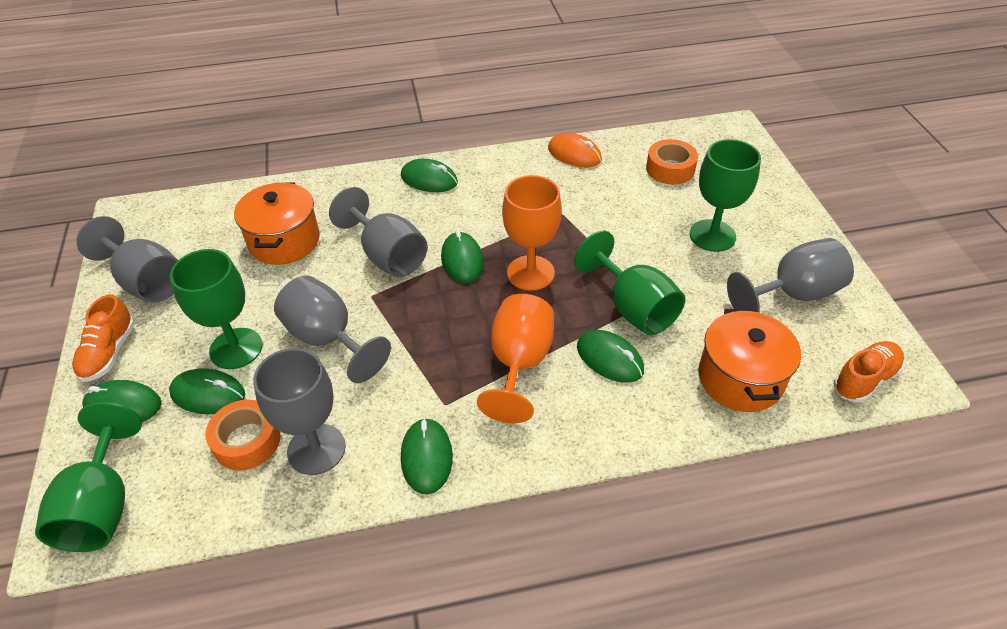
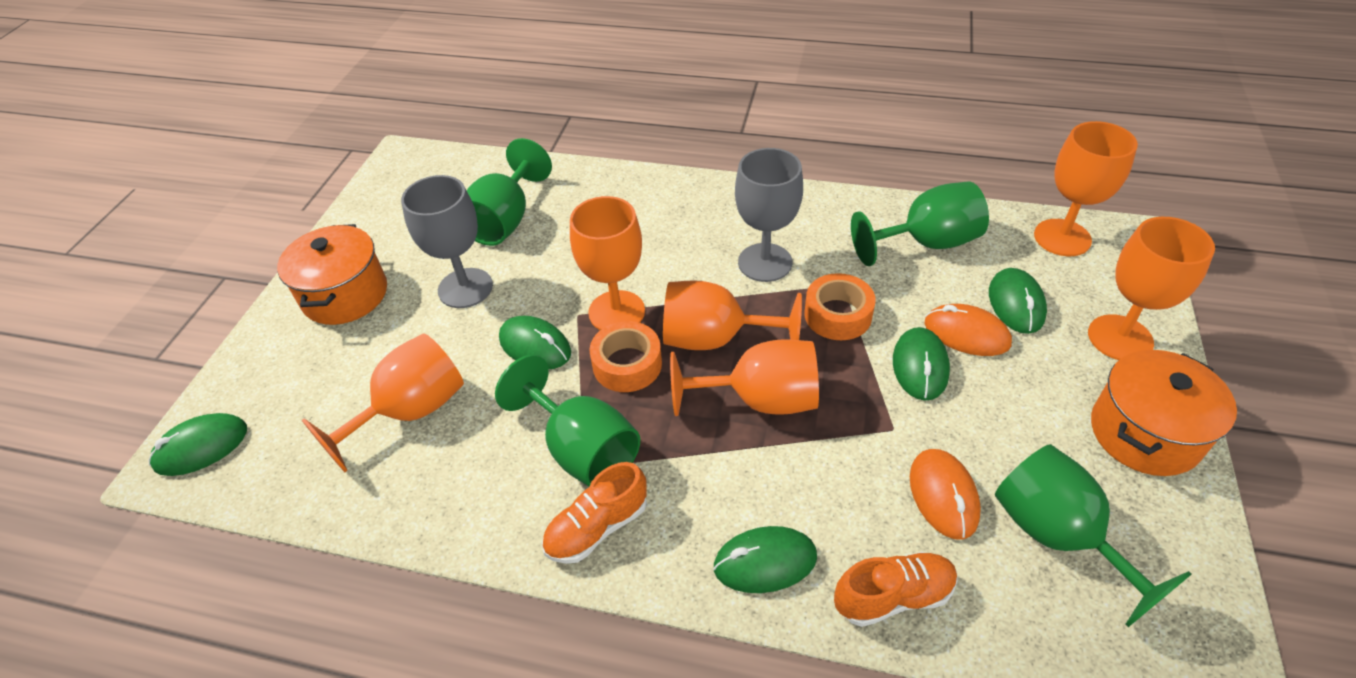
green mouse: 6 -> 5
grey goblet: 5 -> 2
orange goblet: 2 -> 6
orange mouse: 1 -> 2

